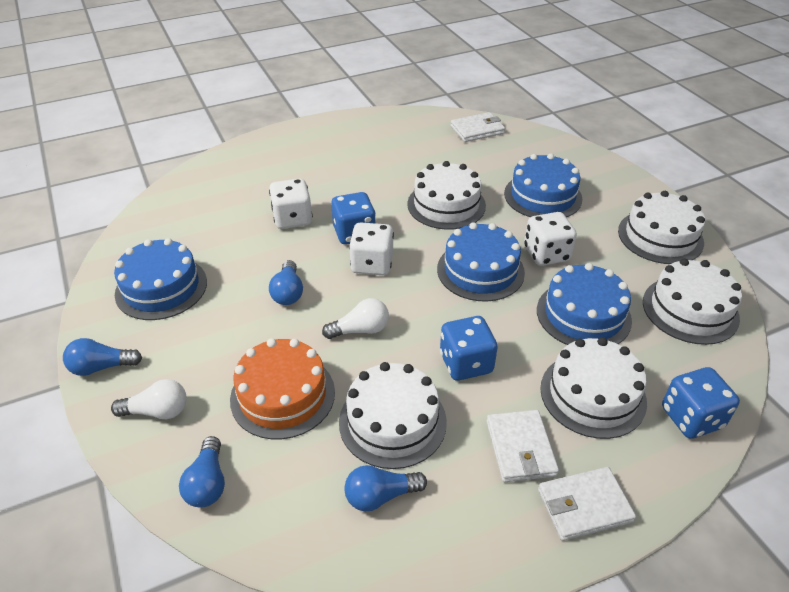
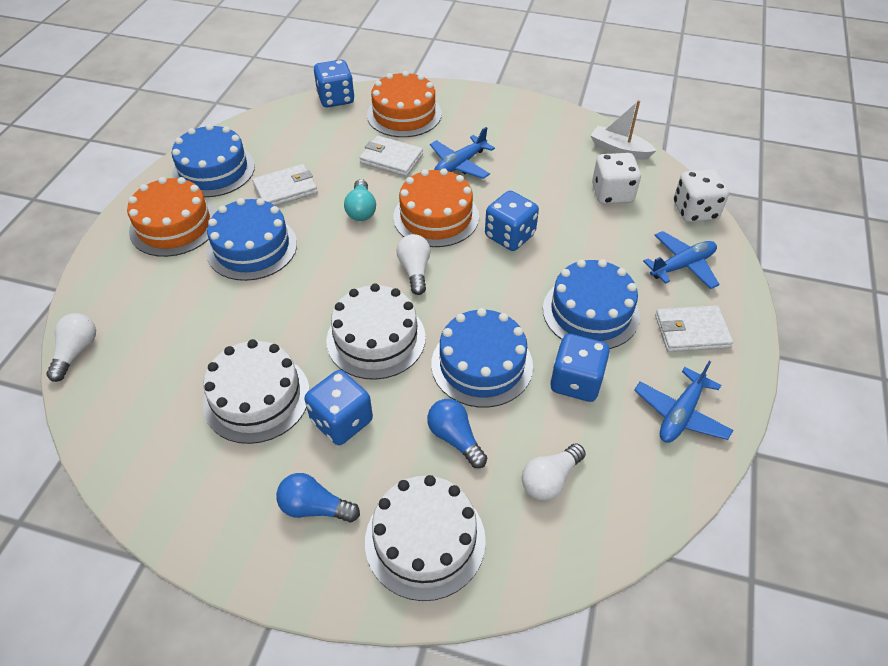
blue dice: 3 -> 4
blue light bulb: 4 -> 2
blue plane: 0 -> 3
orange cake: 1 -> 3
turquoise light bulb: 0 -> 1
white boat: 0 -> 1
white cake: 5 -> 3
white dice: 3 -> 2
white light bulb: 2 -> 3

